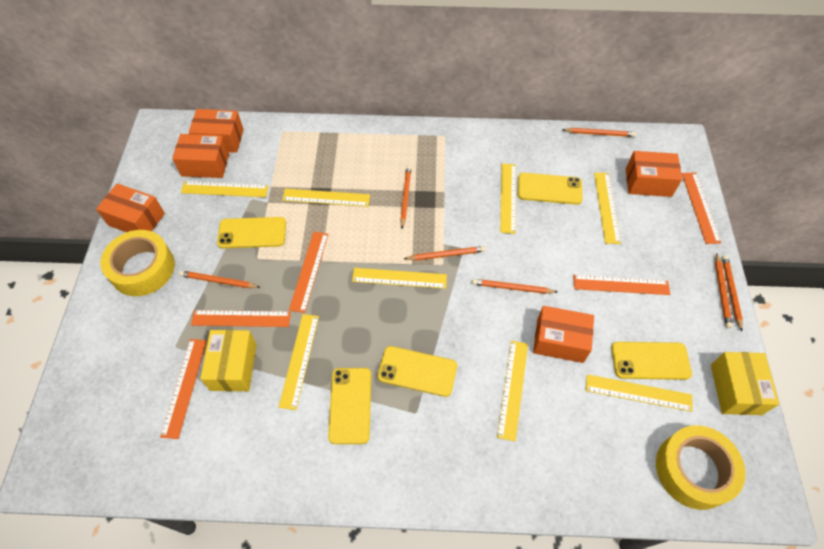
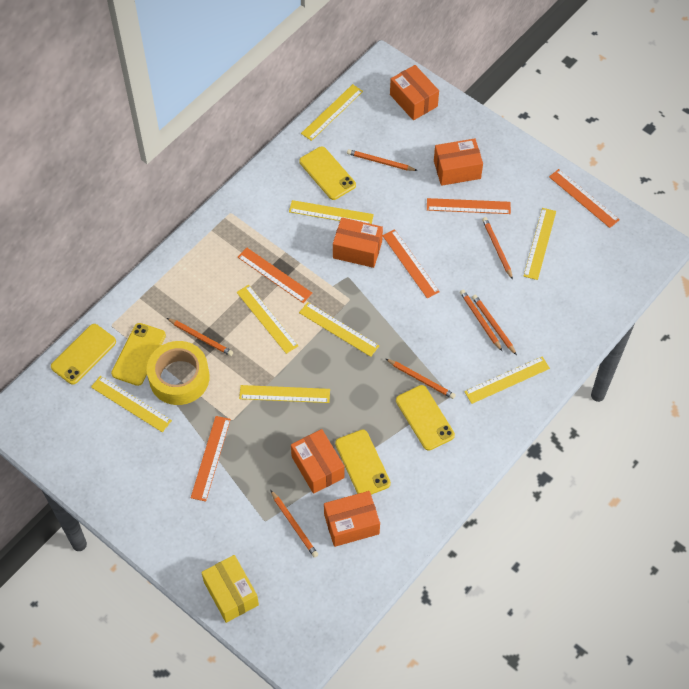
yellow box: 2 -> 1
yellow tape: 2 -> 1

